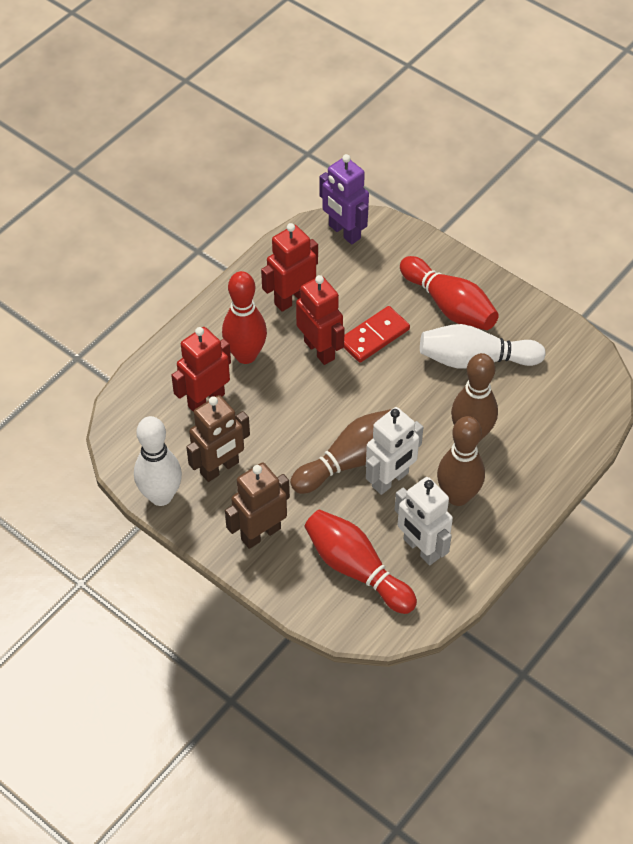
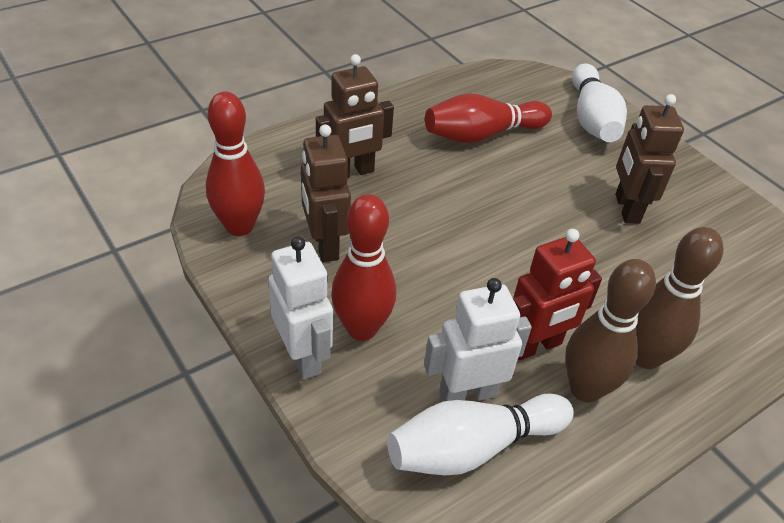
brown bowling pin: 3 -> 2
brown robot: 2 -> 3
purple robot: 1 -> 0
red domino: 1 -> 0
red robot: 3 -> 1

